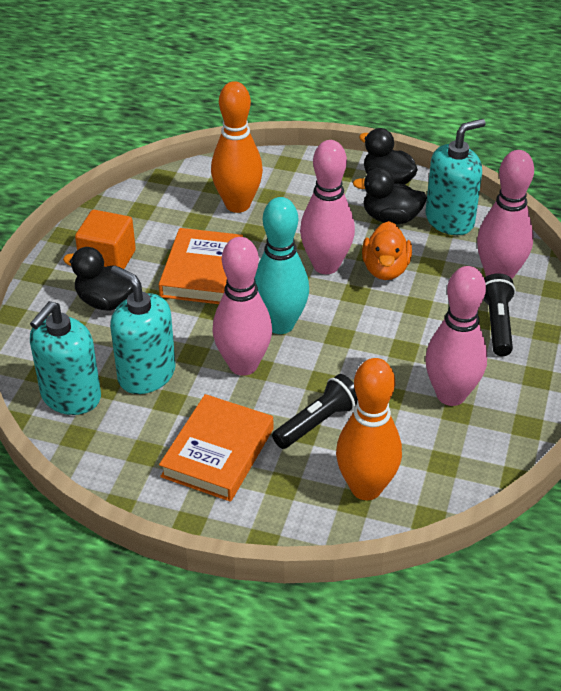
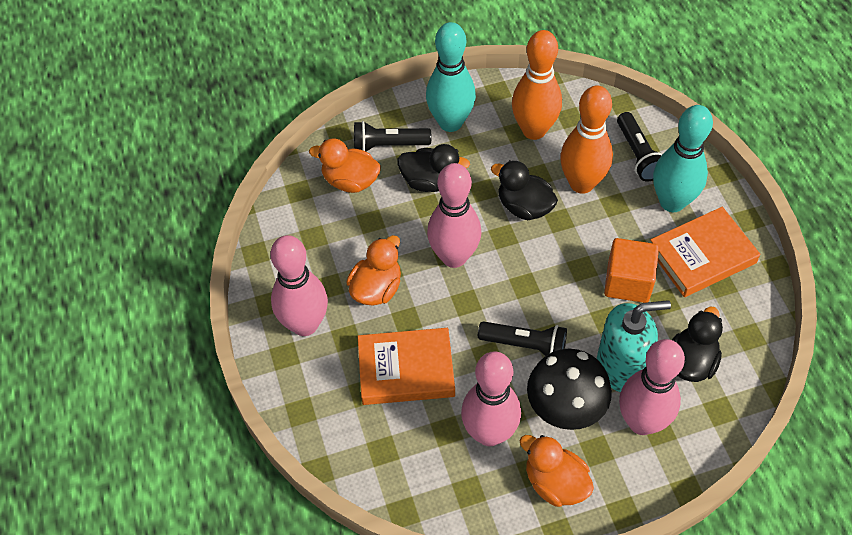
black flashlight: 2 -> 3
black mushroom: 0 -> 1
orange duck: 1 -> 3
turquoise bowling pin: 1 -> 2
turquoise soap dispenser: 3 -> 1

